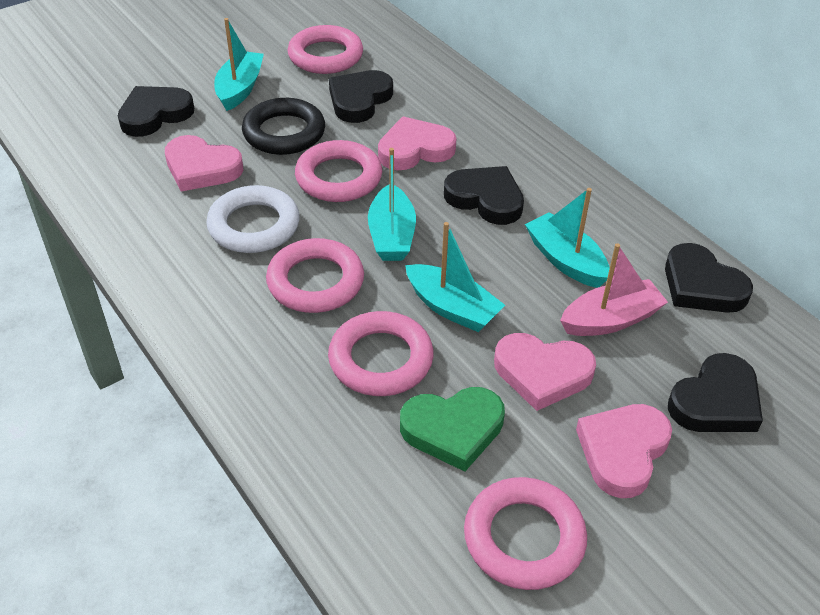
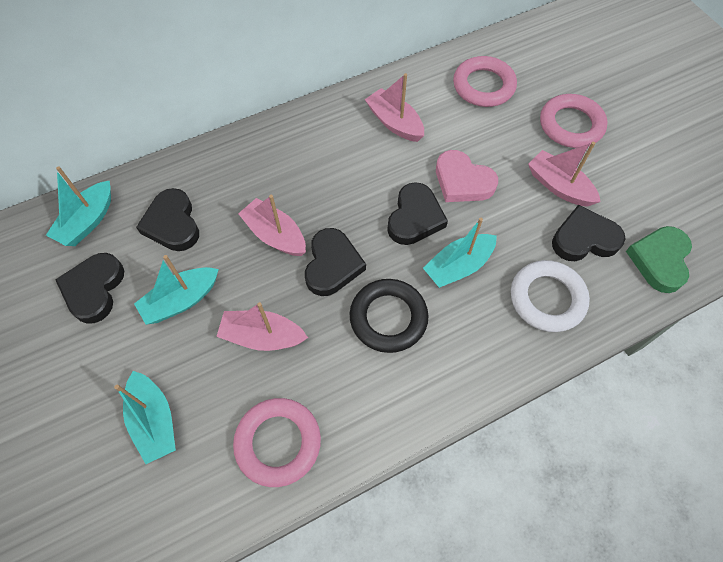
pink boat: 1 -> 4
pink heart: 4 -> 1
pink ring: 5 -> 3

